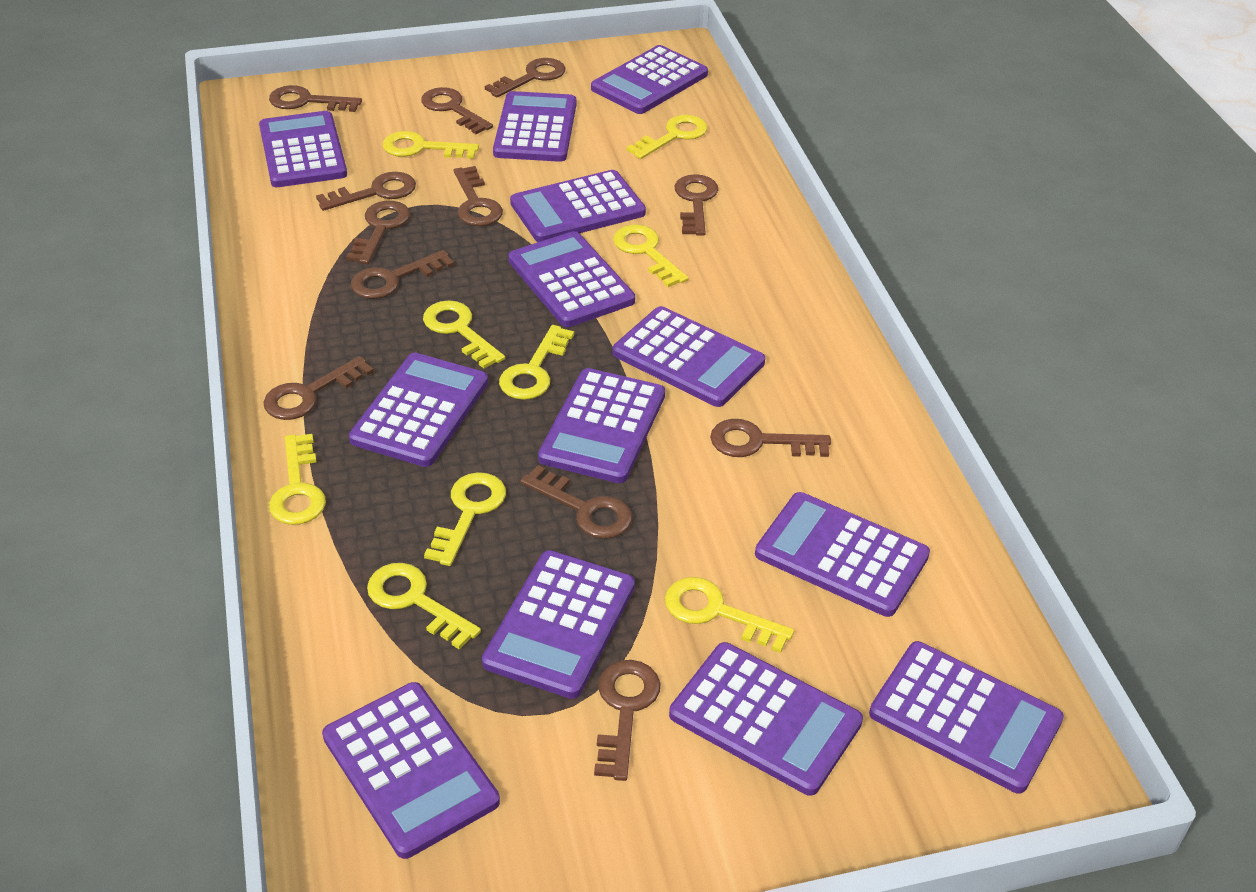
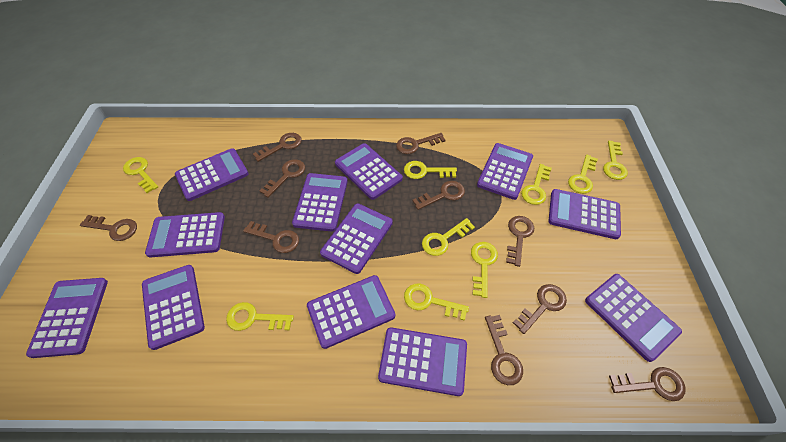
brown key: 12 -> 10
purple calculator: 13 -> 12

